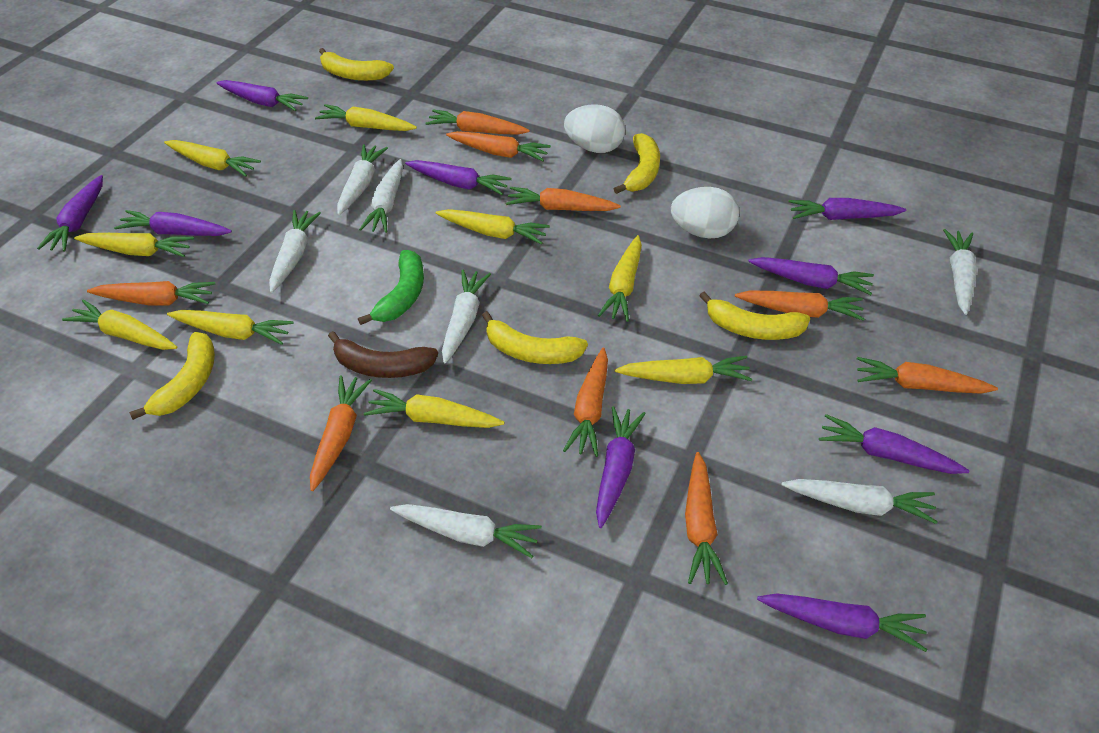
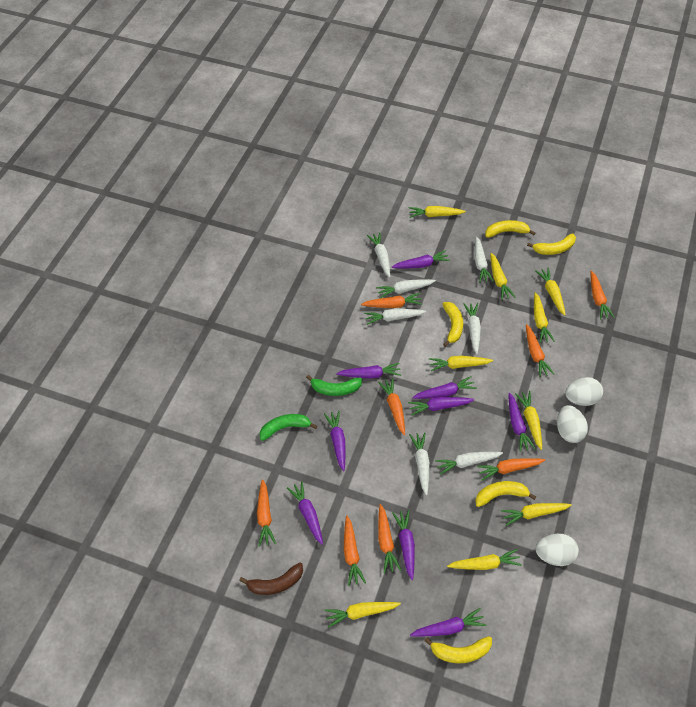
green banana: 1 -> 2
orange carrot: 9 -> 8
white egg: 2 -> 3

